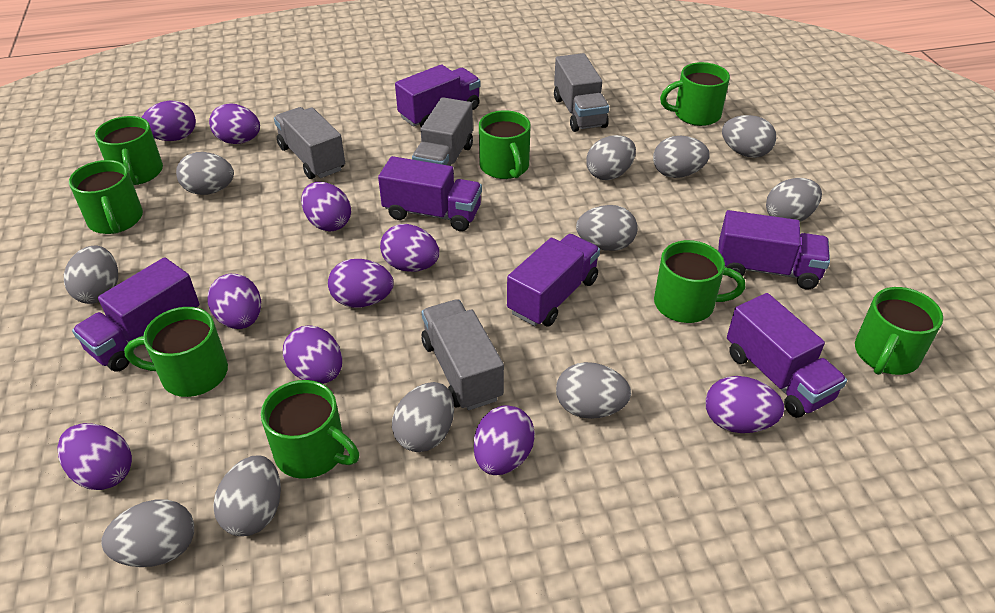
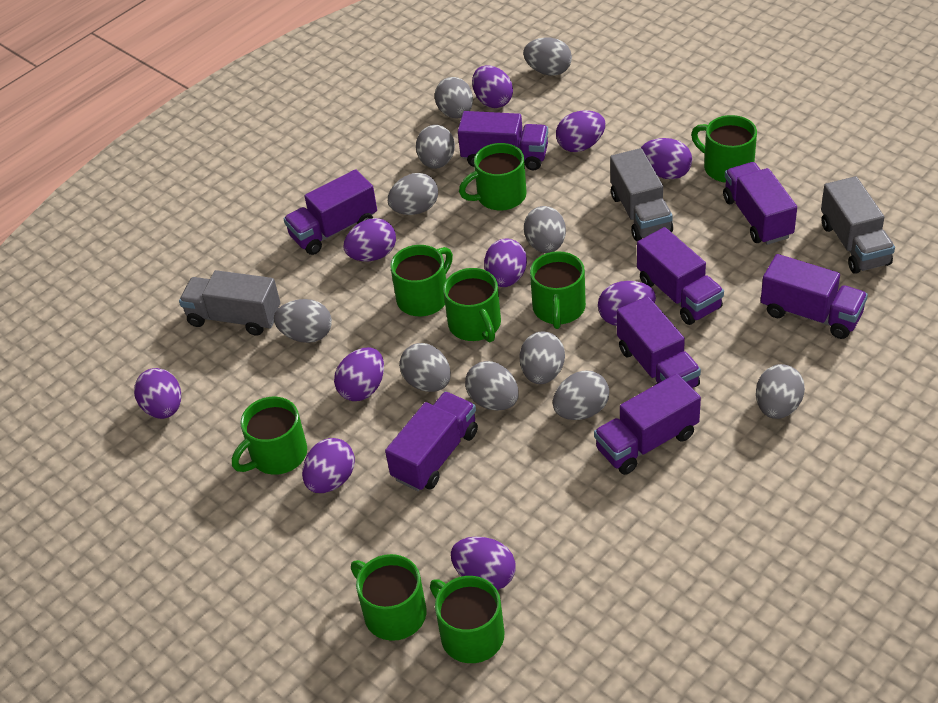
grey truck: 4 -> 3
purple truck: 6 -> 8

